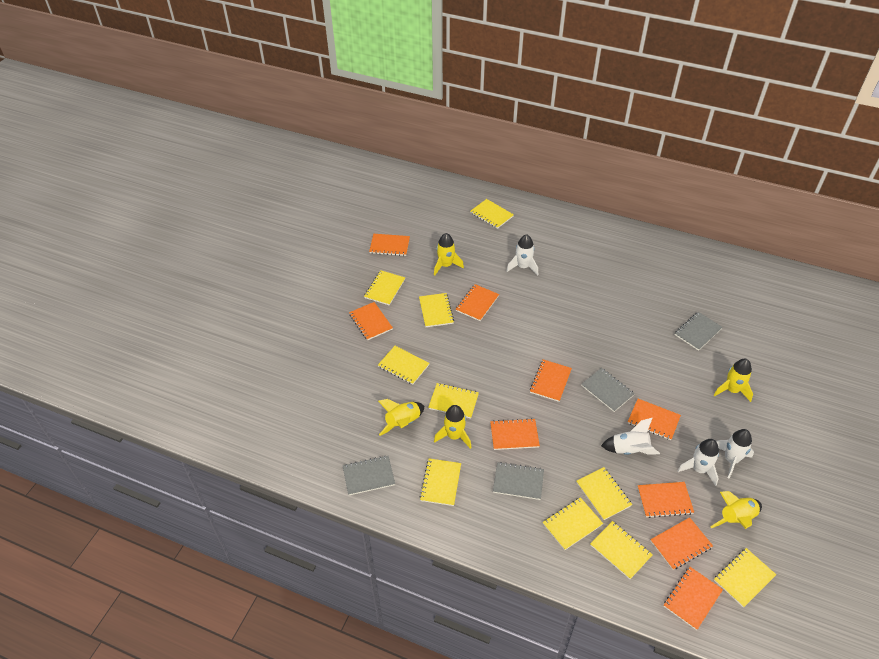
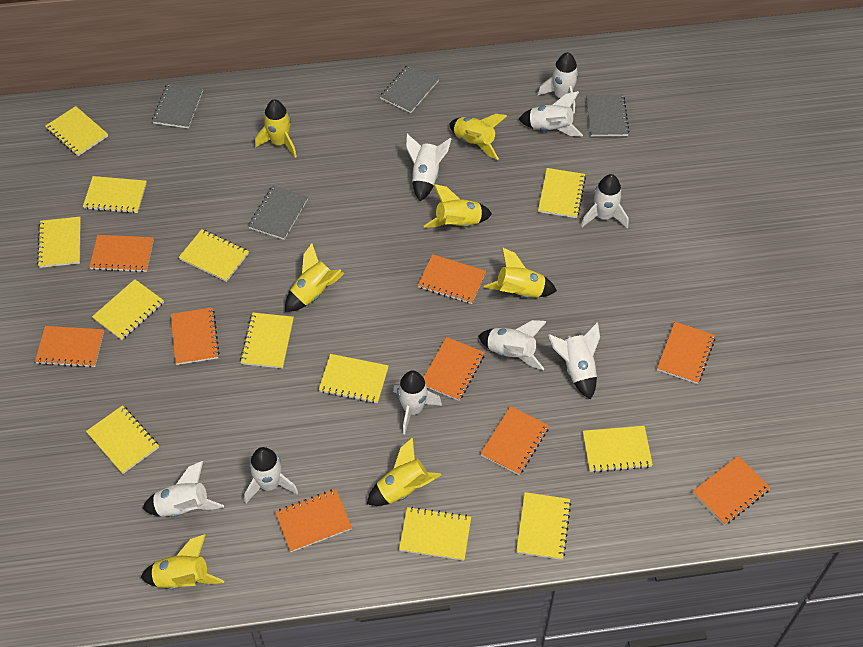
white rocket: 4 -> 9
yellow notebook: 10 -> 12
yellow rocket: 5 -> 7

